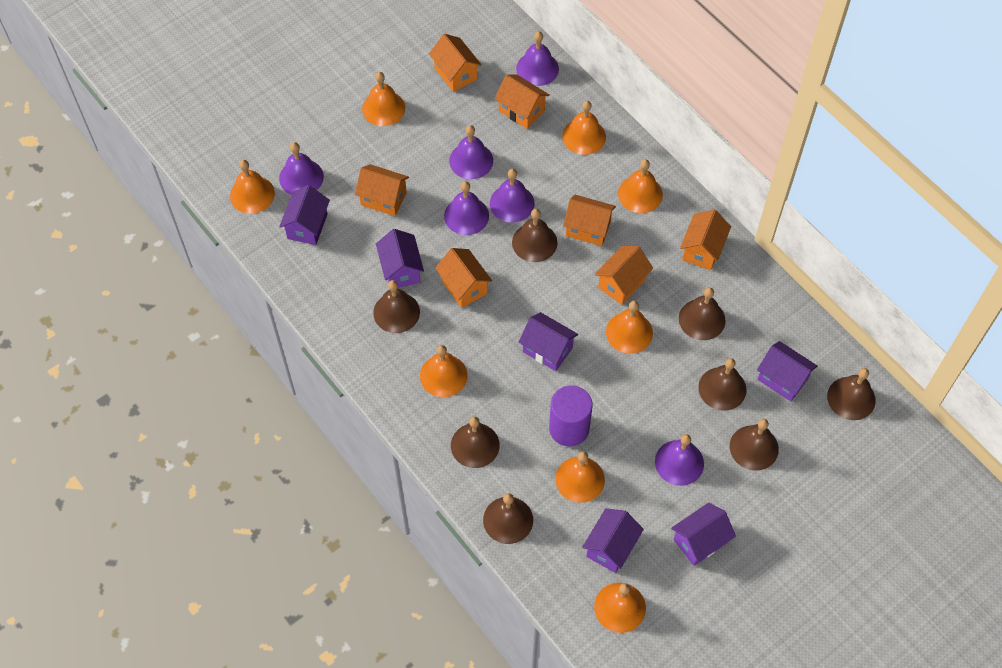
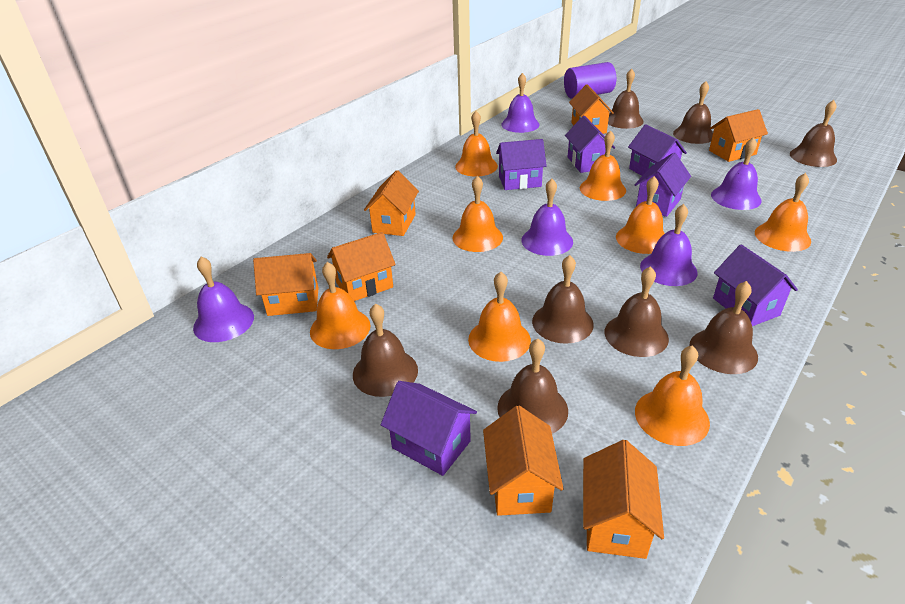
purple bell: 6 -> 5

